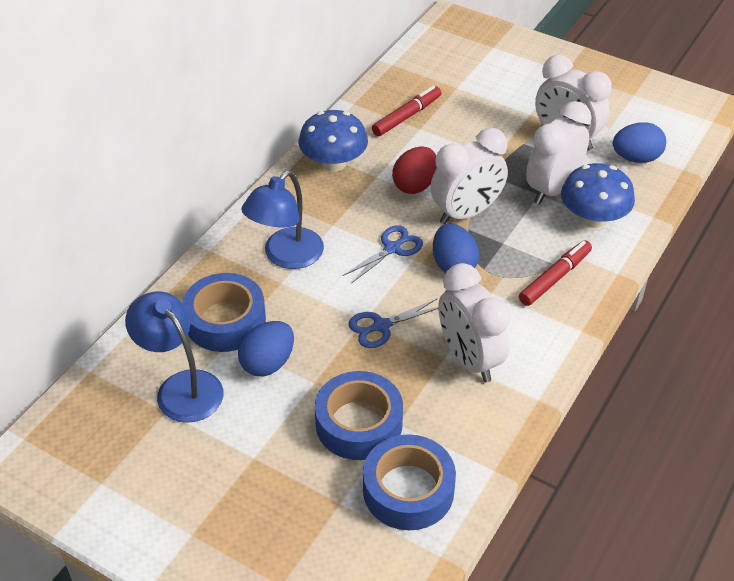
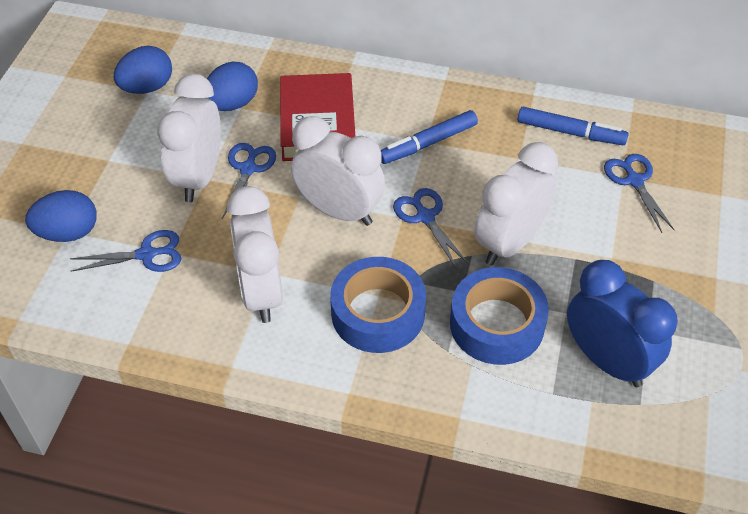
blue clock: 0 -> 1
blue lamp: 2 -> 0
blue marker: 0 -> 2
blue mushroom: 2 -> 0
blue scissors: 2 -> 4
blue tape: 3 -> 2
red book: 0 -> 1
red egg: 1 -> 0
red marker: 2 -> 0

